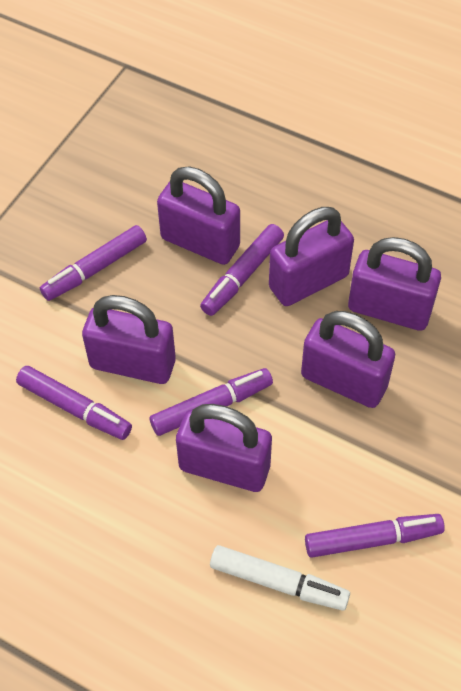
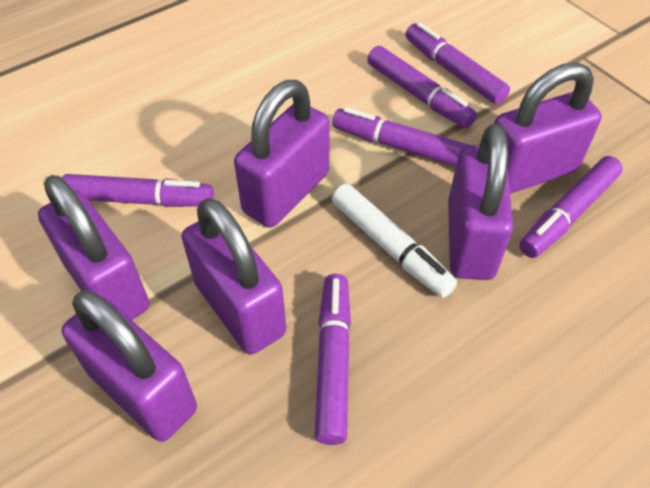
purple marker: 5 -> 6

